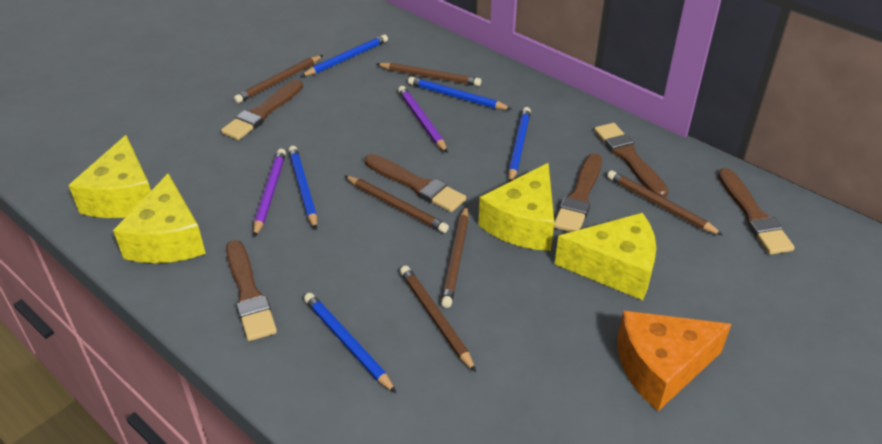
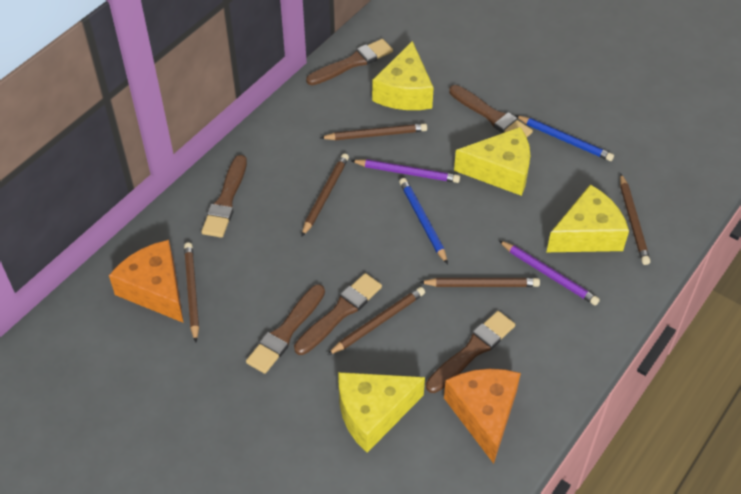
blue pencil: 5 -> 2
orange cheese: 1 -> 2

